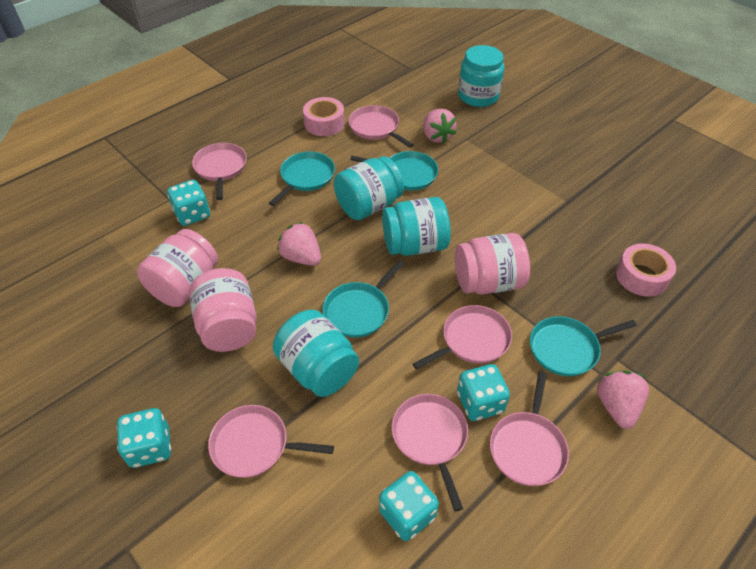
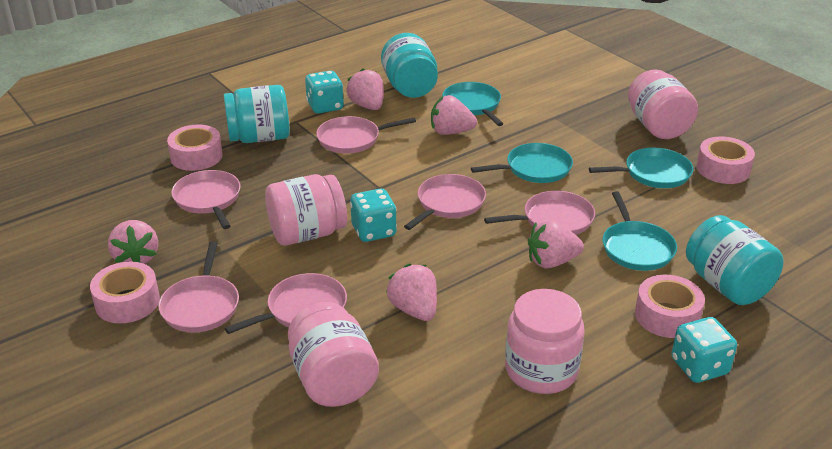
pink jar: 3 -> 4
pink strawberry: 3 -> 5
pink tape: 2 -> 4
turquoise dice: 4 -> 3
turquoise jar: 4 -> 3

